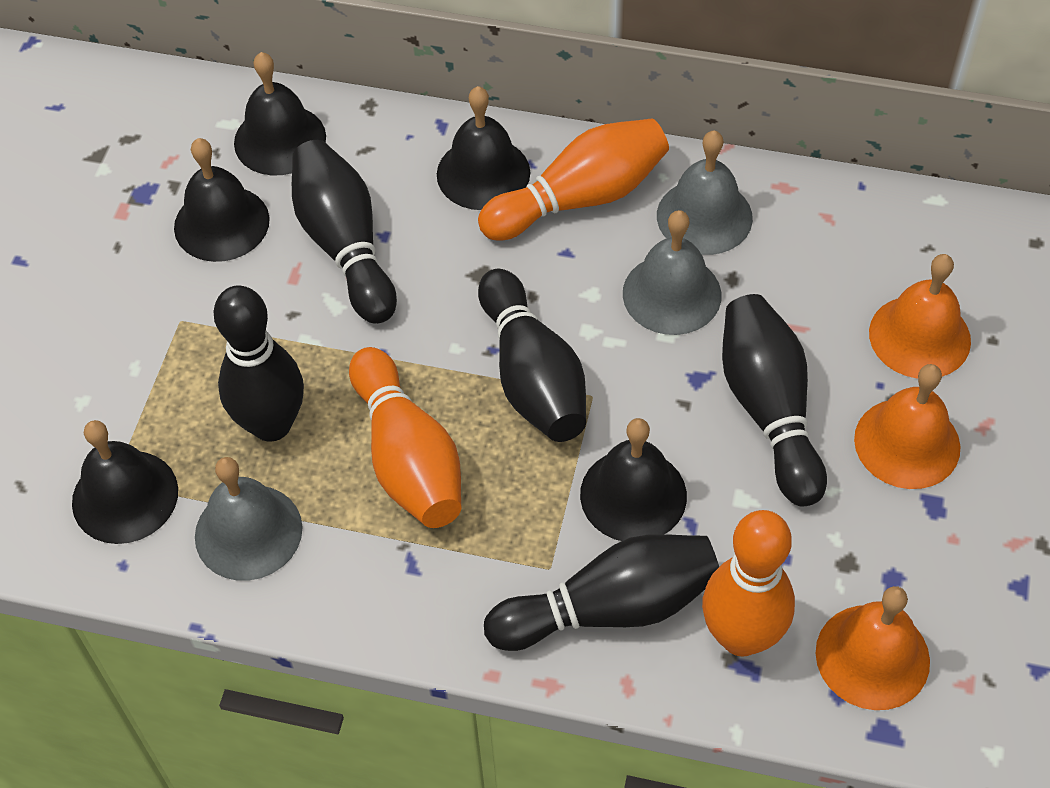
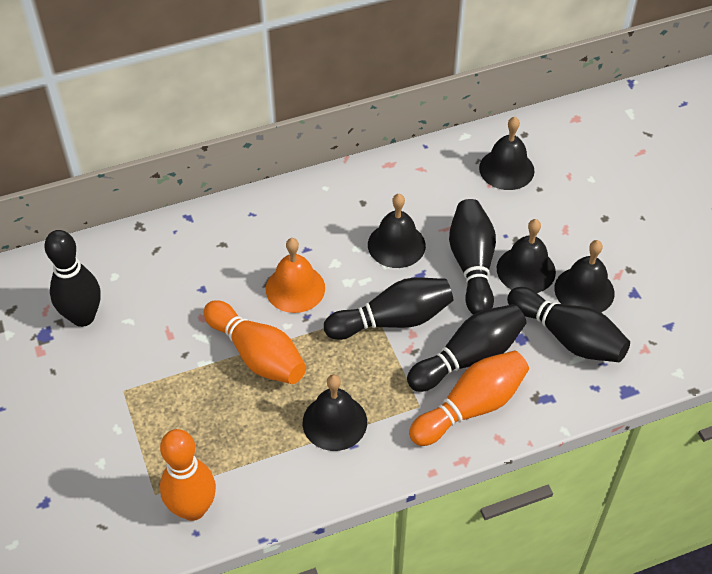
grey bell: 3 -> 0
orange bell: 3 -> 1

